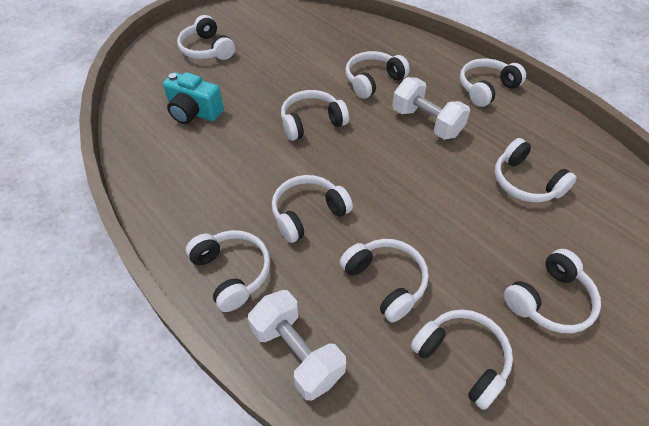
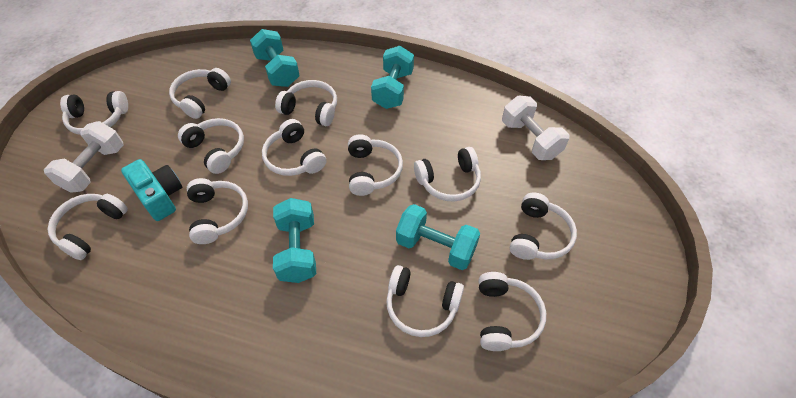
turquoise dumbbell: 0 -> 4
white headphones: 10 -> 12

